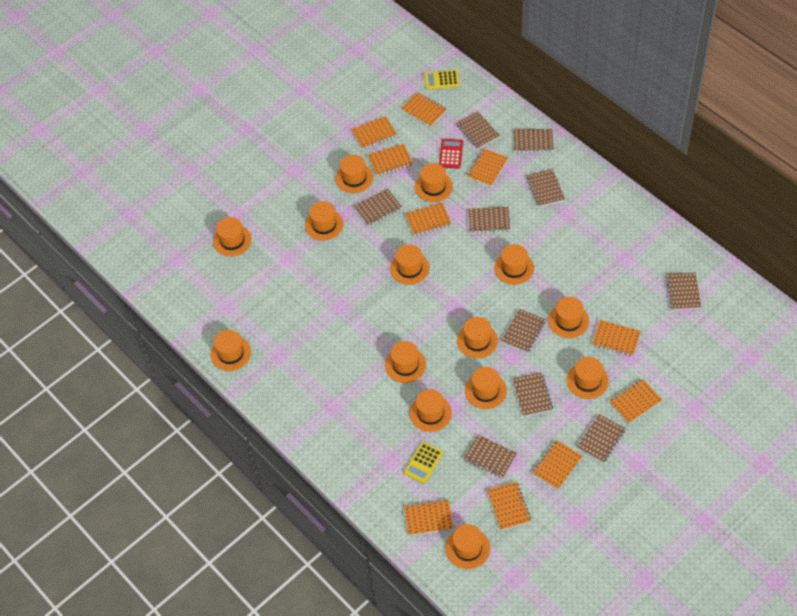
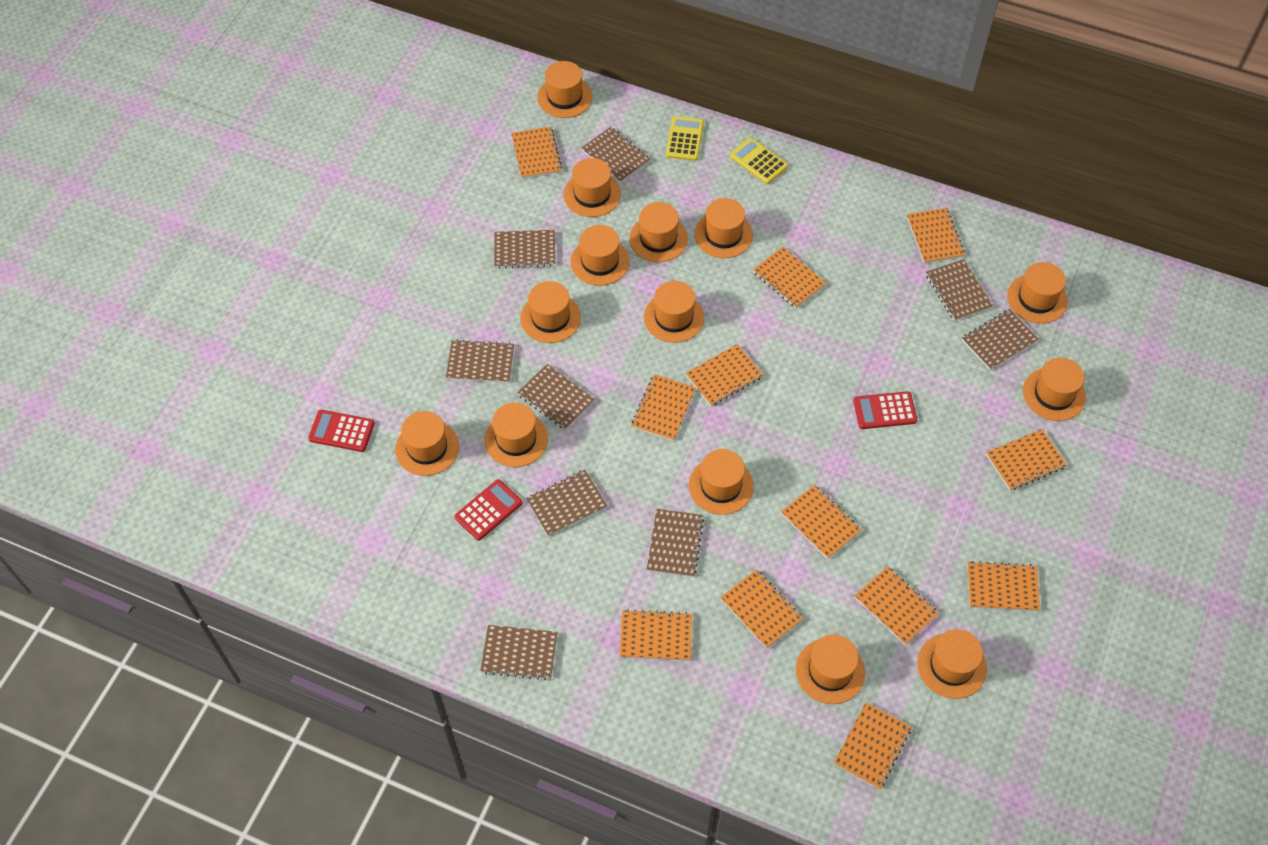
brown notebook: 10 -> 9
orange notebook: 10 -> 12
red calculator: 1 -> 3

